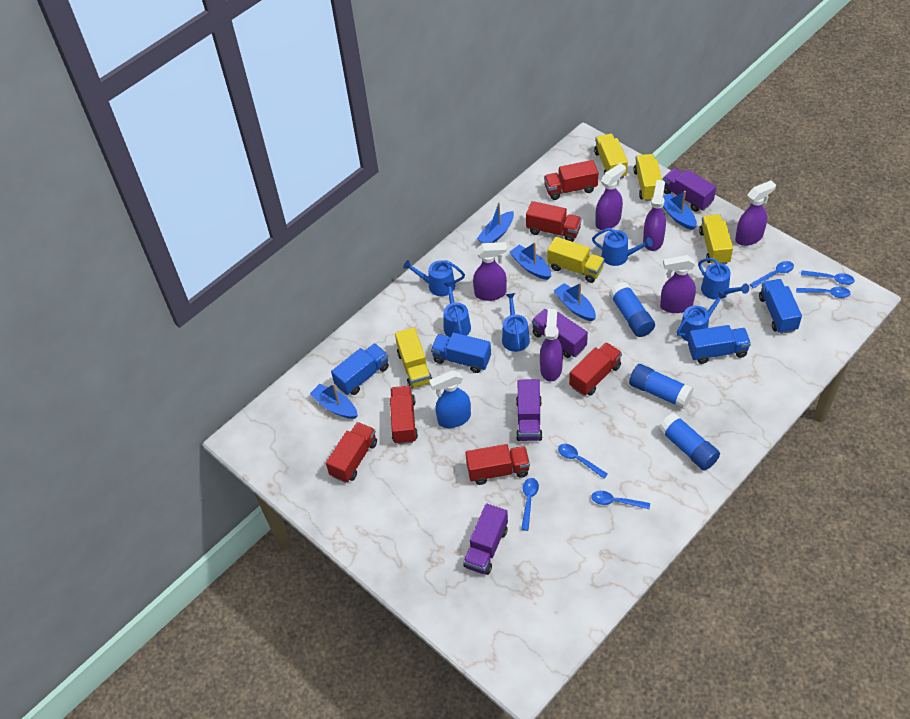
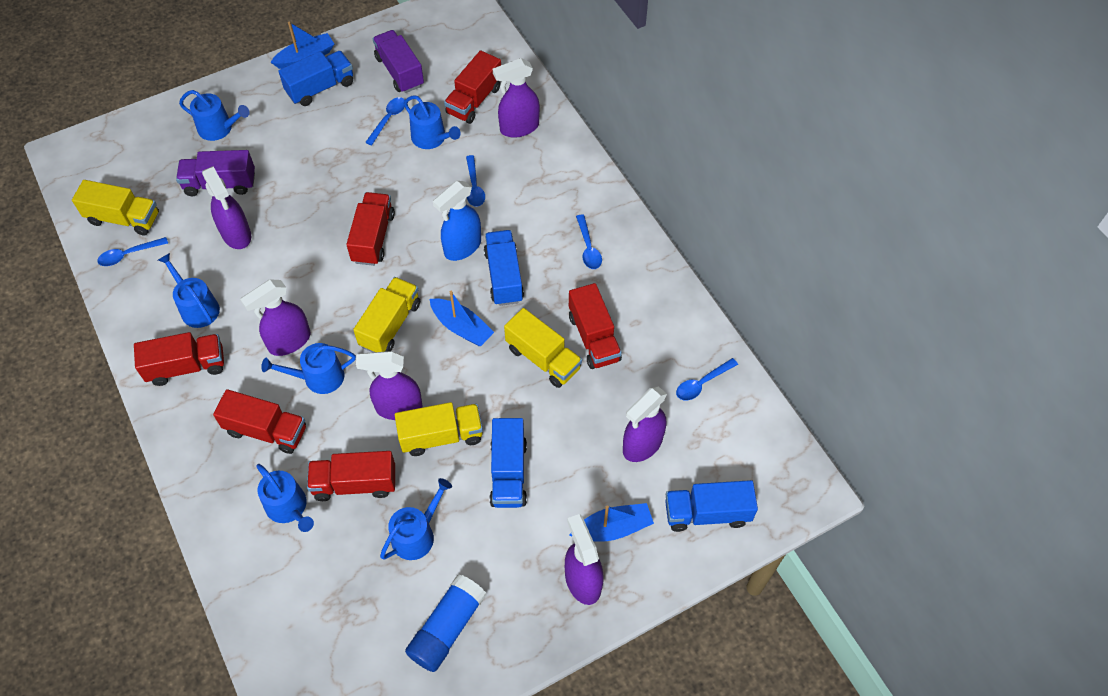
blue boat: 5 -> 3
blue glue stick: 3 -> 1
blue spoon: 6 -> 5
purple truck: 4 -> 2
yellow truck: 5 -> 4

